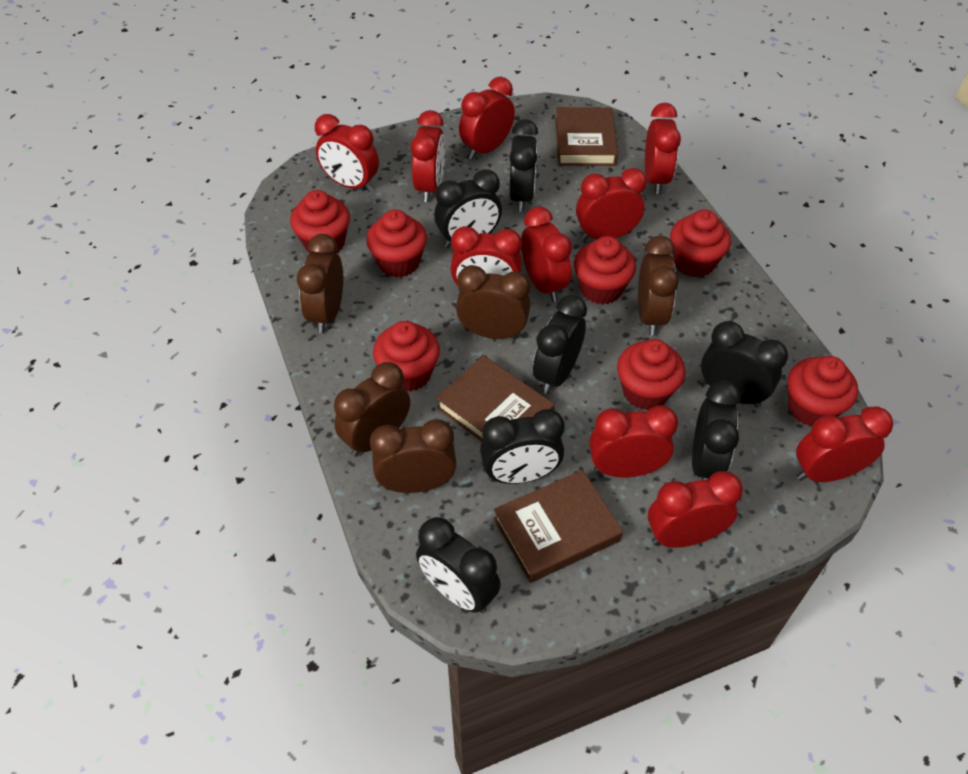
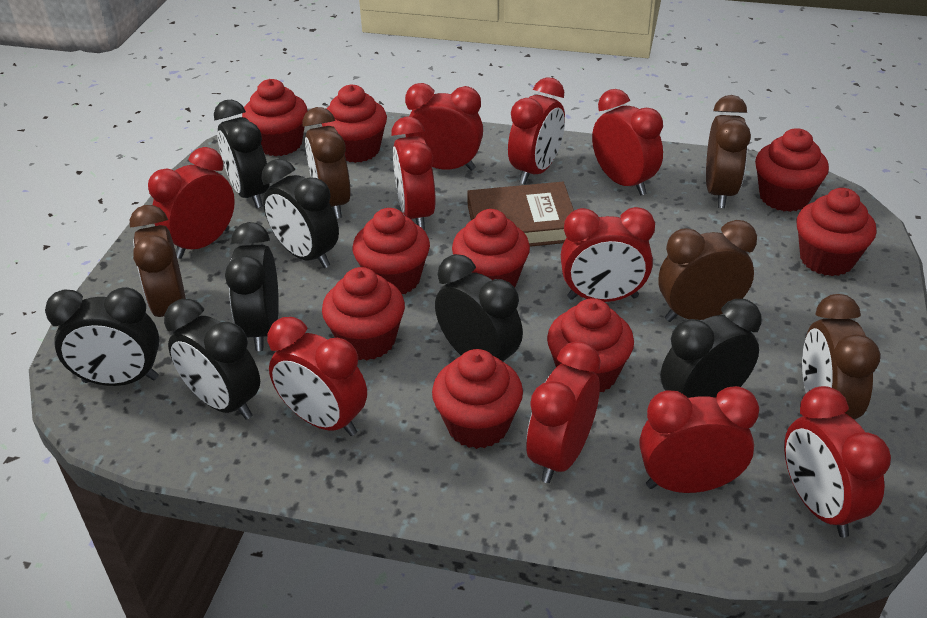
brown book: 3 -> 1
red cupcake: 7 -> 9

